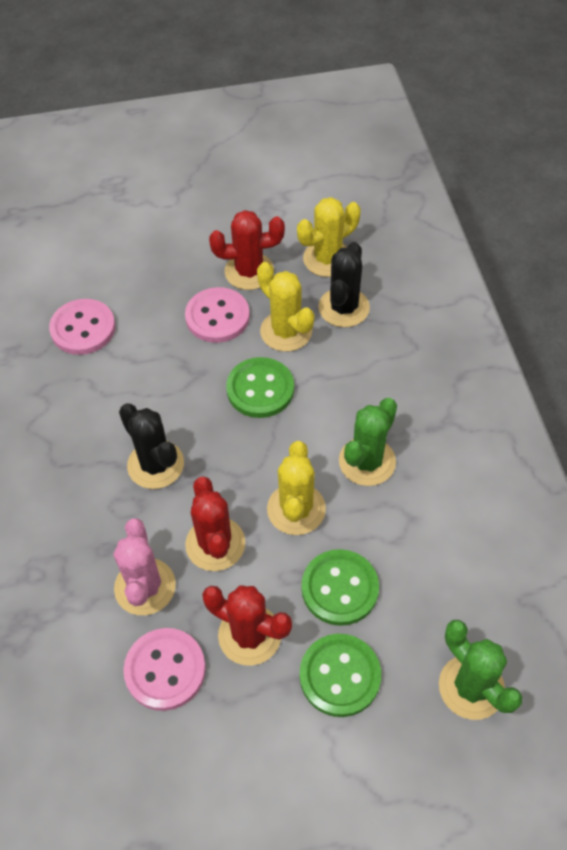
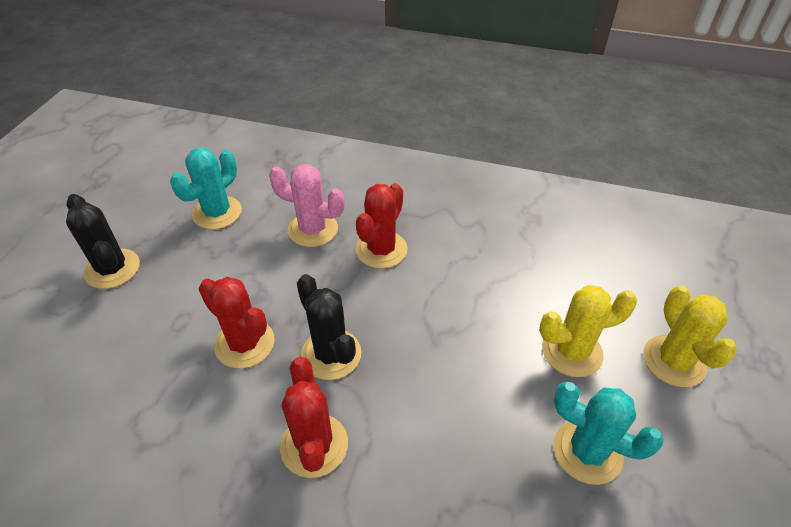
green button: 3 -> 0
green cactus: 2 -> 0
pink button: 3 -> 0
turquoise cactus: 0 -> 2
yellow cactus: 3 -> 2

